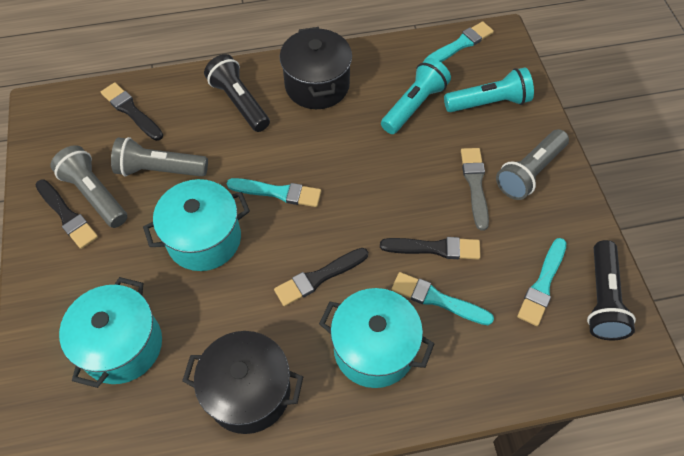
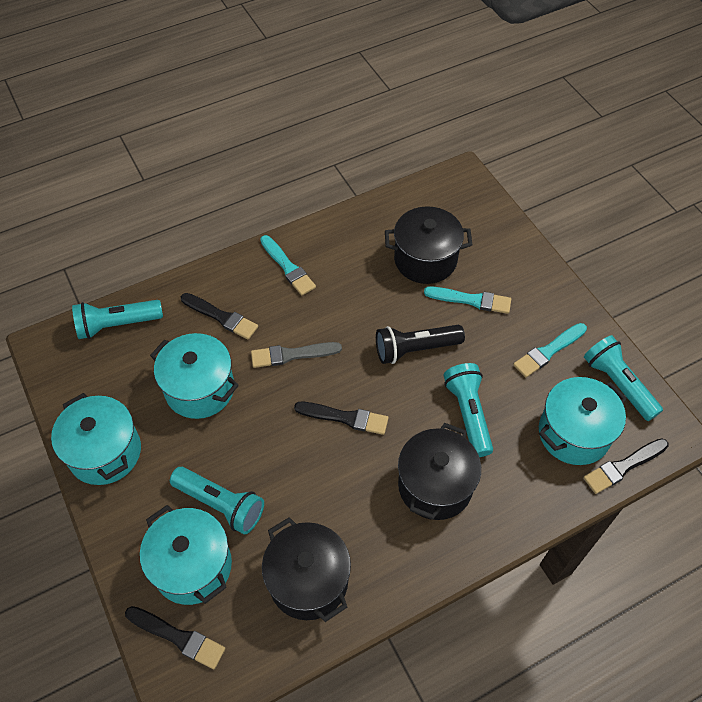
black flashlight: 2 -> 1
black pot: 2 -> 3
grey flashlight: 3 -> 0
turquoise brush: 4 -> 3
turquoise flashlight: 2 -> 4
turquoise pot: 3 -> 4

